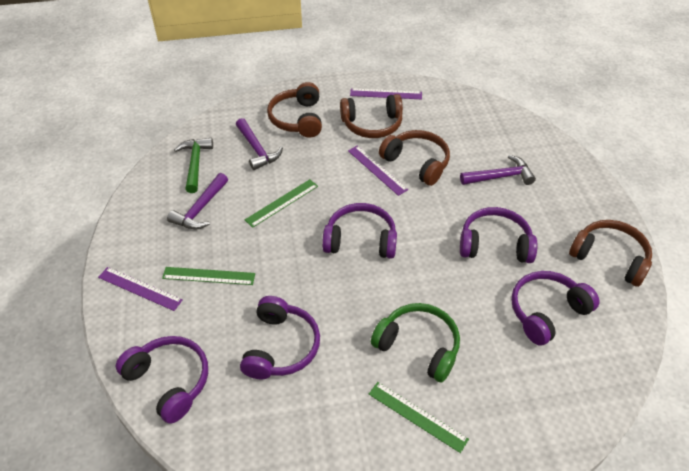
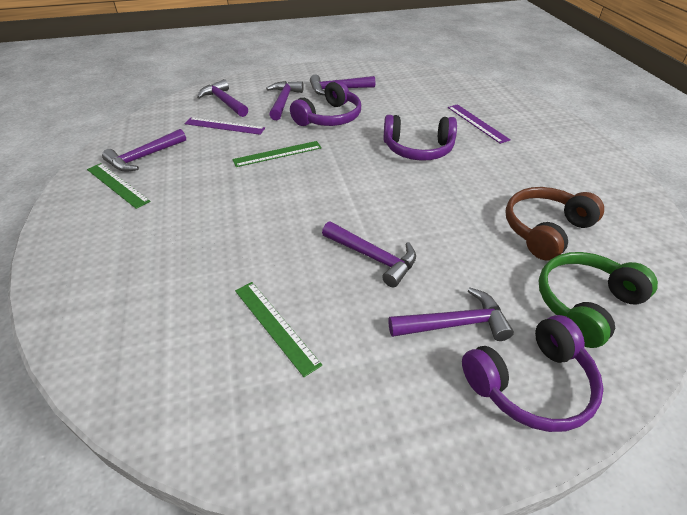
brown headphones: 4 -> 1
green hammer: 1 -> 0
purple hammer: 3 -> 6
purple headphones: 5 -> 3
purple ruler: 3 -> 2

